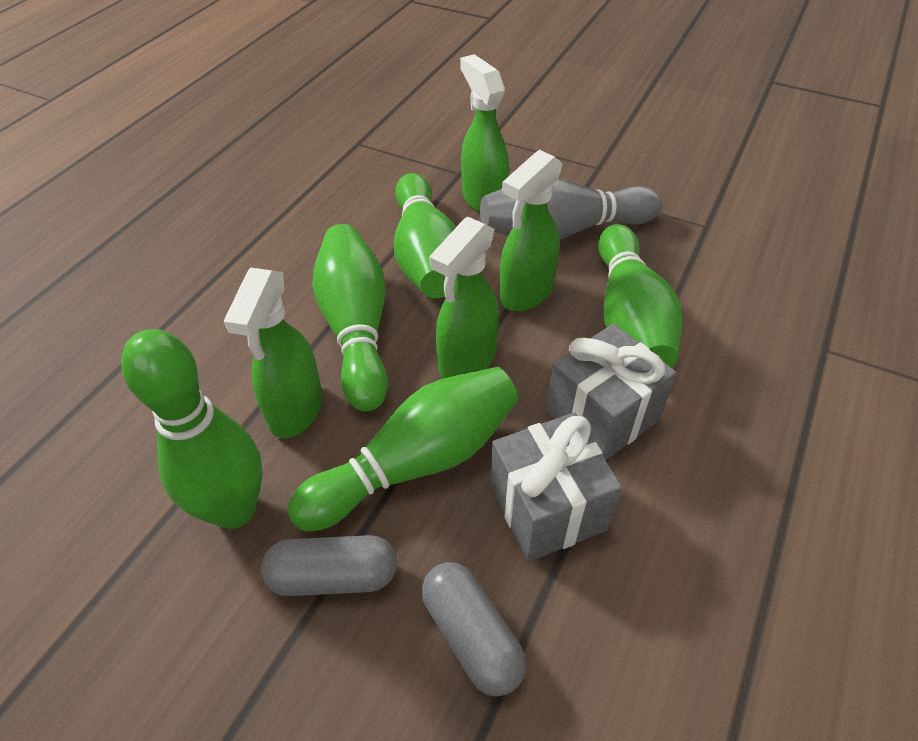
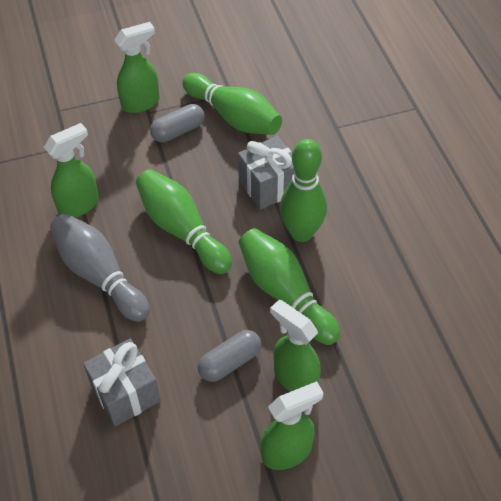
green bowling pin: 5 -> 4

